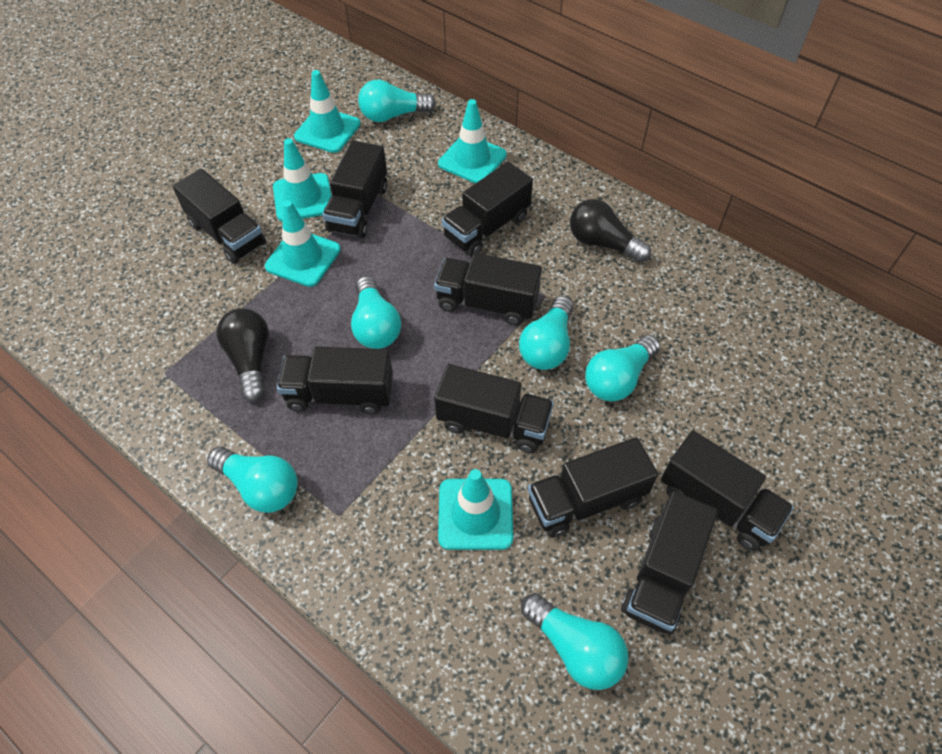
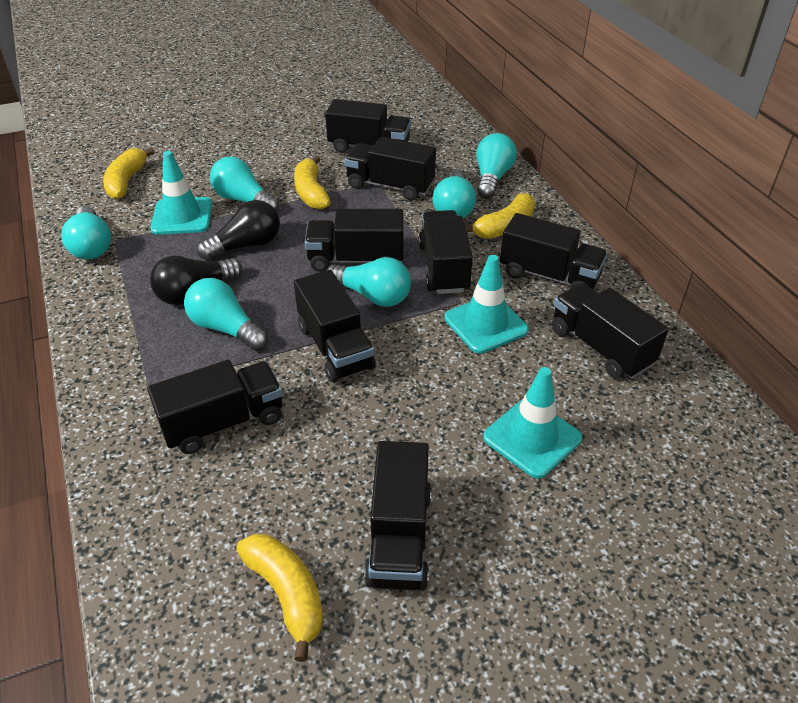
turquoise traffic cone: 5 -> 3
yellow banana: 0 -> 4

